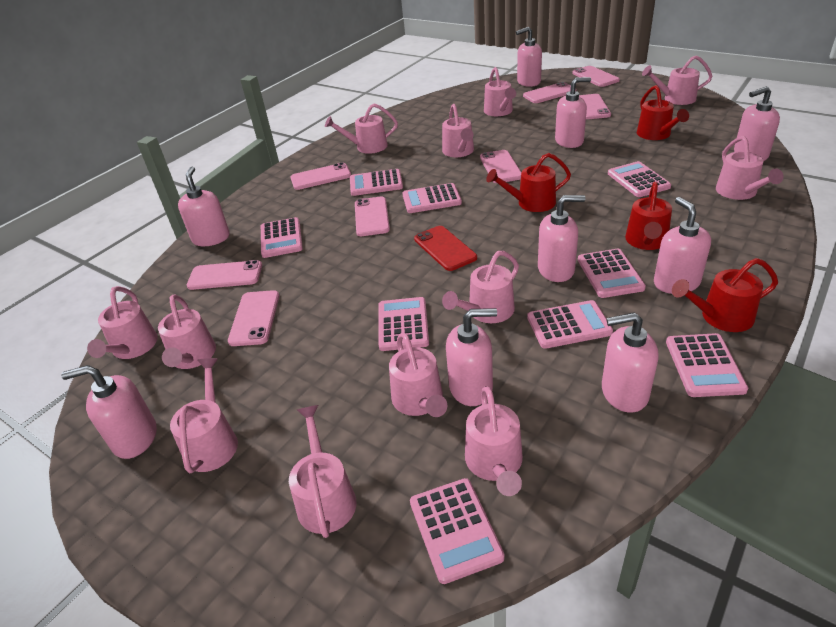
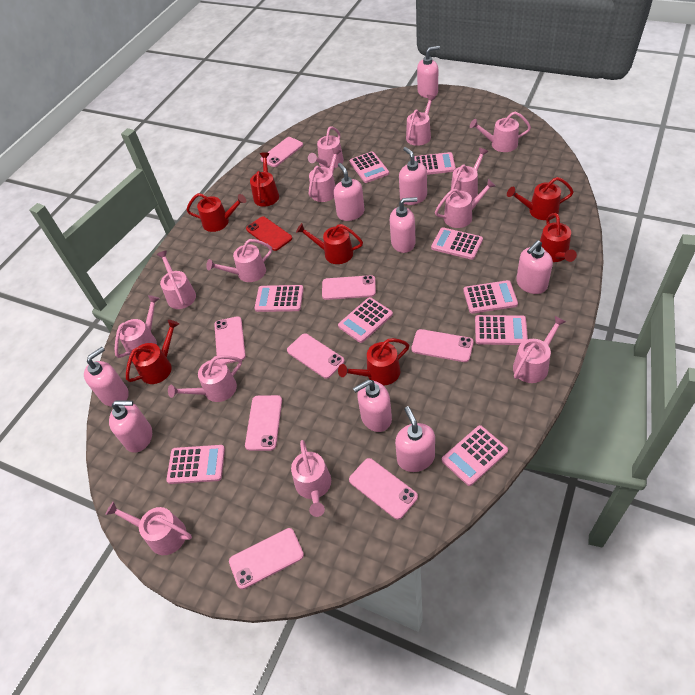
pink watering can: 12 -> 13
red watering can: 4 -> 7

